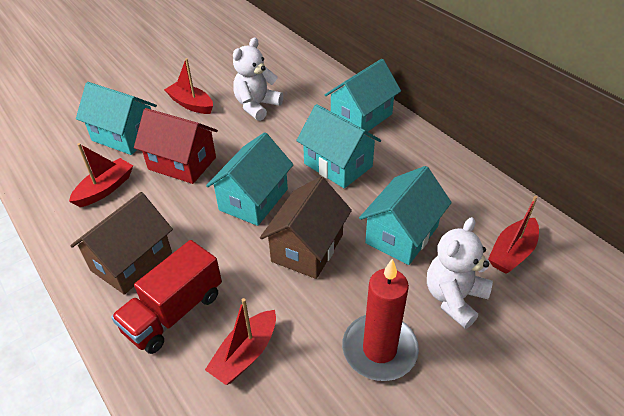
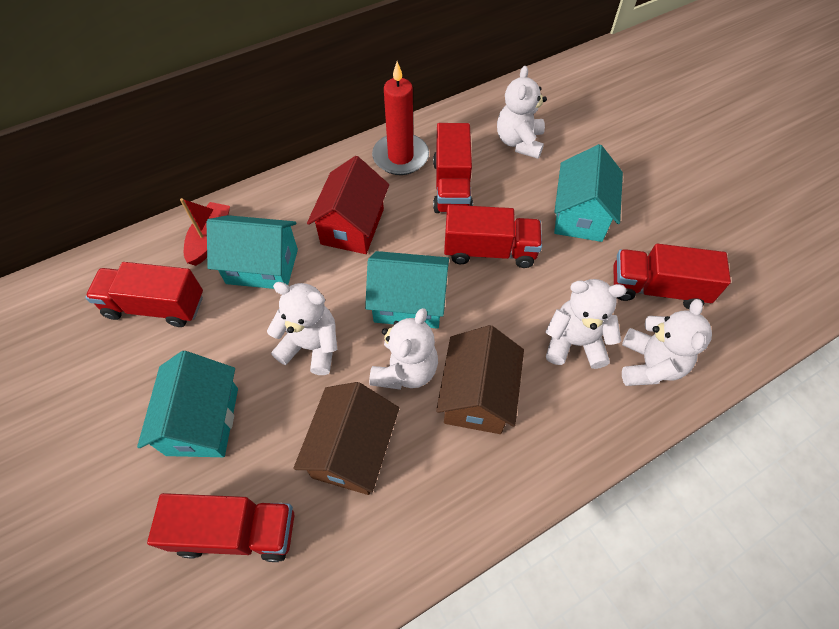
red boat: 4 -> 1
red truck: 1 -> 5
turquoise house: 5 -> 4
white teddy bear: 2 -> 5

